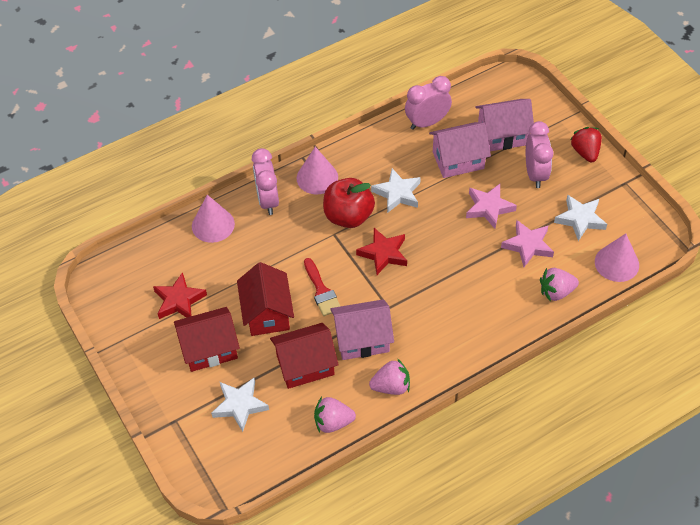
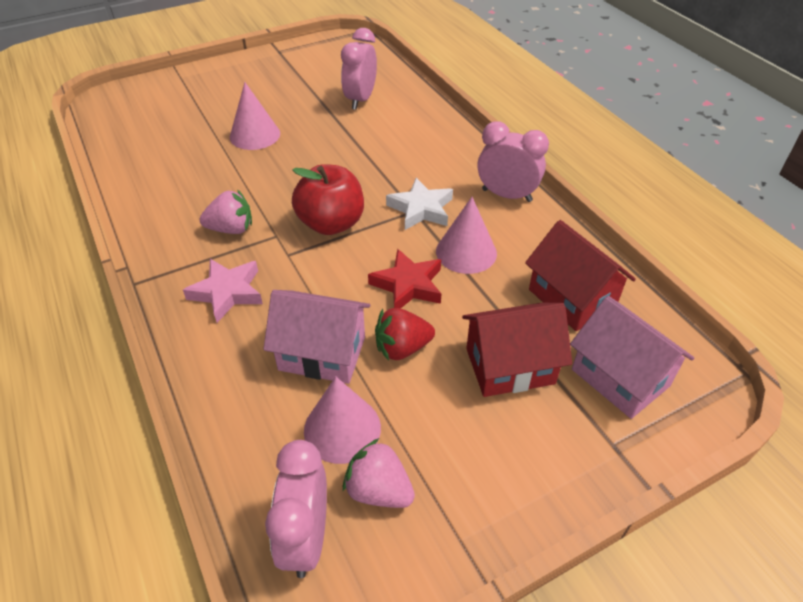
pink house: 3 -> 2
pink star: 2 -> 1
pink strawberry: 3 -> 2
red brush: 1 -> 0
red house: 3 -> 2
red star: 2 -> 1
white star: 3 -> 1

